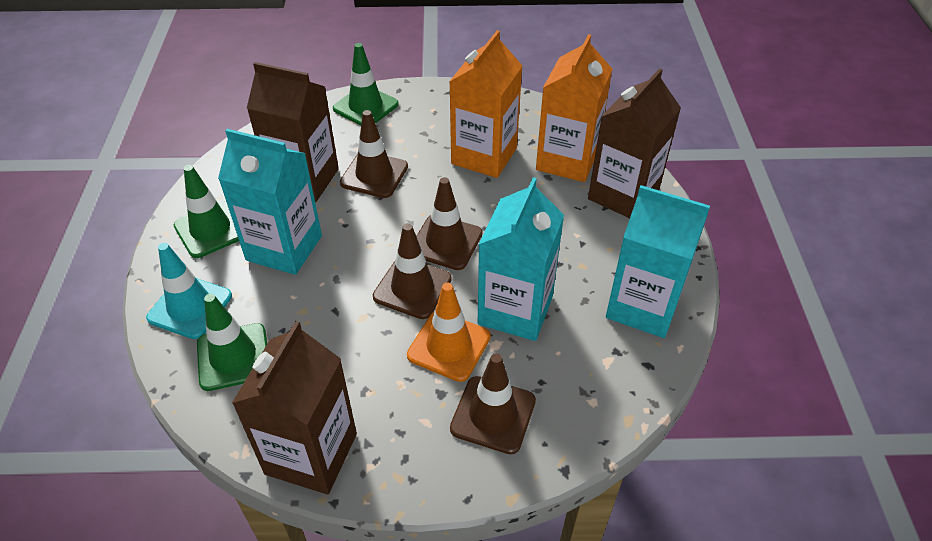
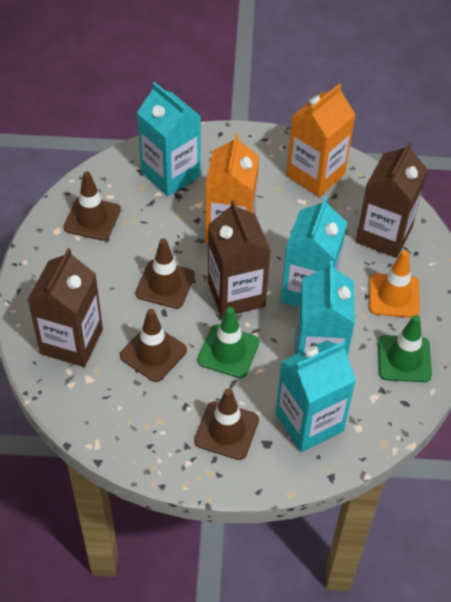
green traffic cone: 3 -> 2
turquoise carton: 3 -> 4
turquoise traffic cone: 1 -> 0

